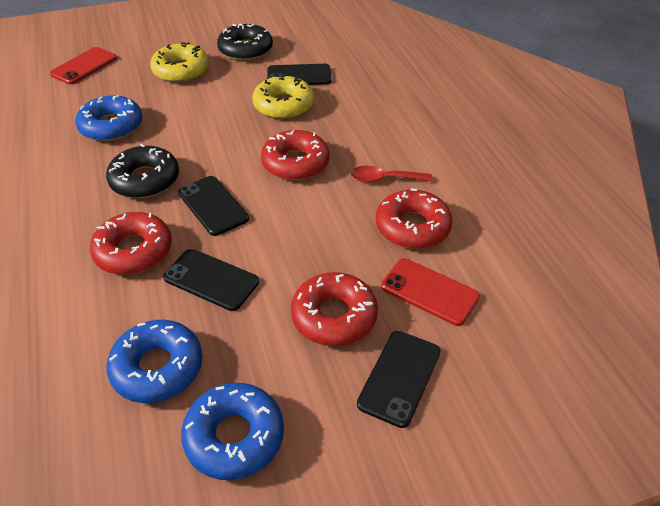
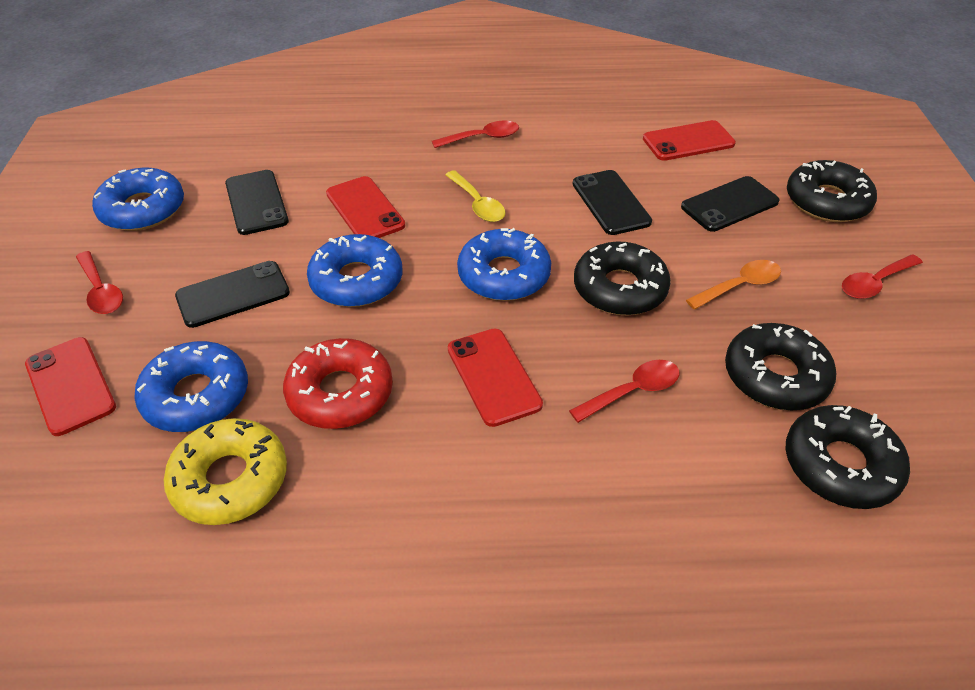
black donut: 2 -> 4
blue donut: 3 -> 4
orange spoon: 0 -> 1
red donut: 4 -> 1
red phone: 2 -> 4
red spoon: 1 -> 4
yellow donut: 2 -> 1
yellow spoon: 0 -> 1

